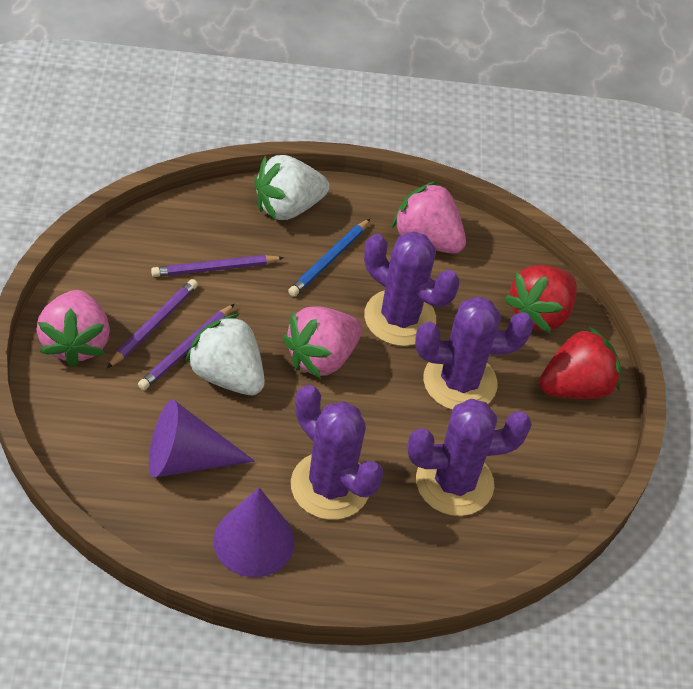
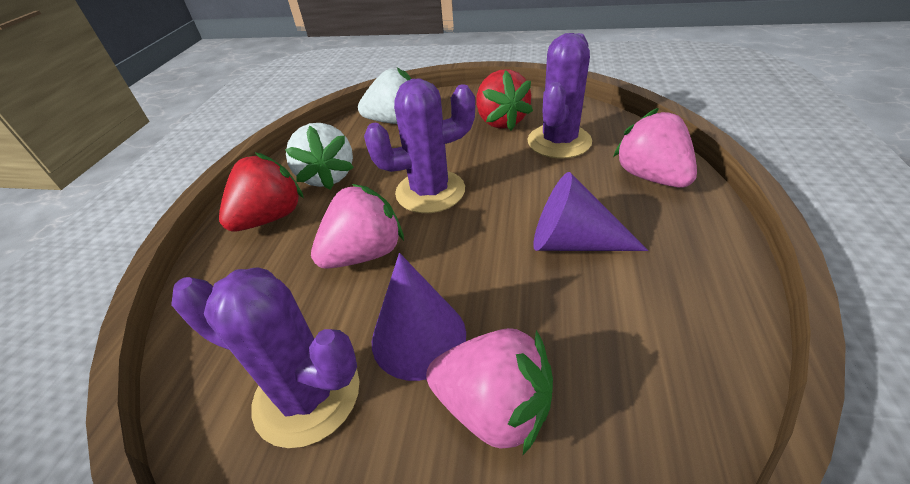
blue pencil: 1 -> 0
purple cactus: 4 -> 3
purple pencil: 3 -> 0

